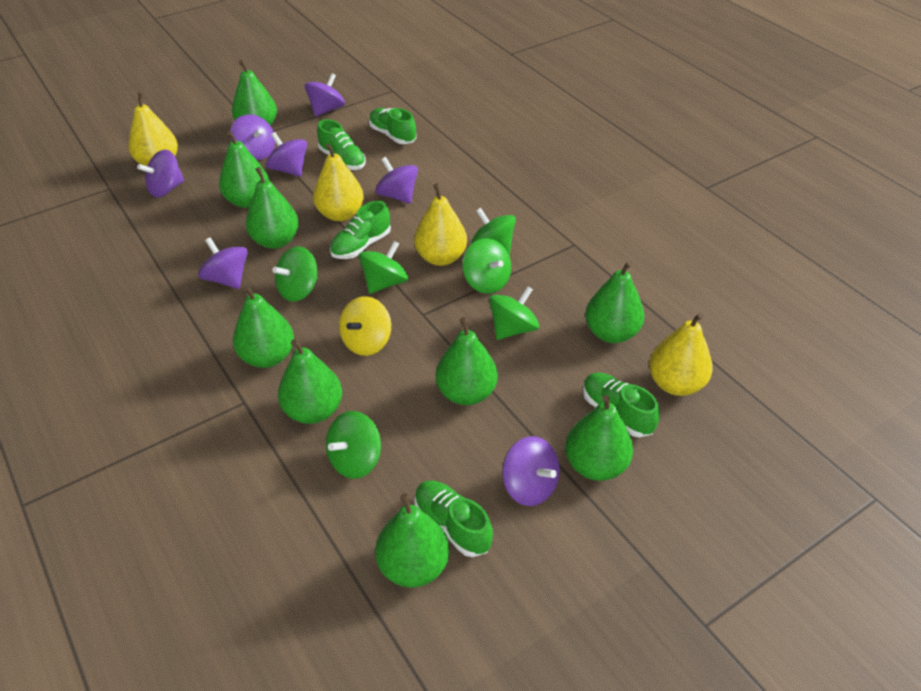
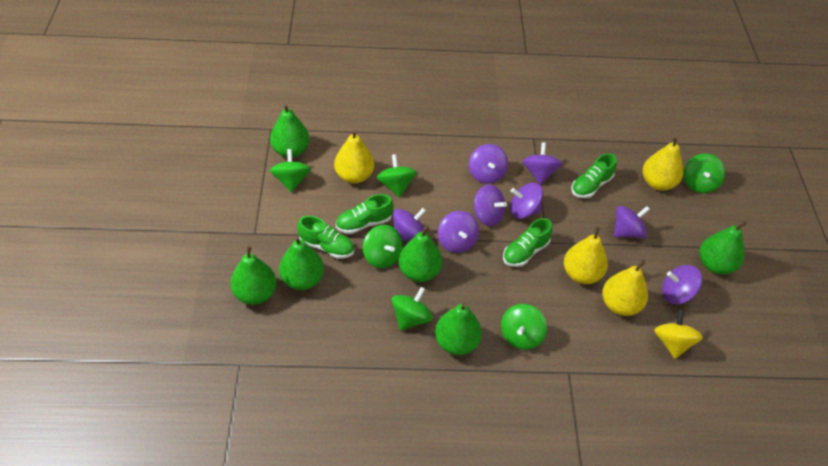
green pear: 9 -> 6
green shoe: 5 -> 4
purple spinning top: 7 -> 8

